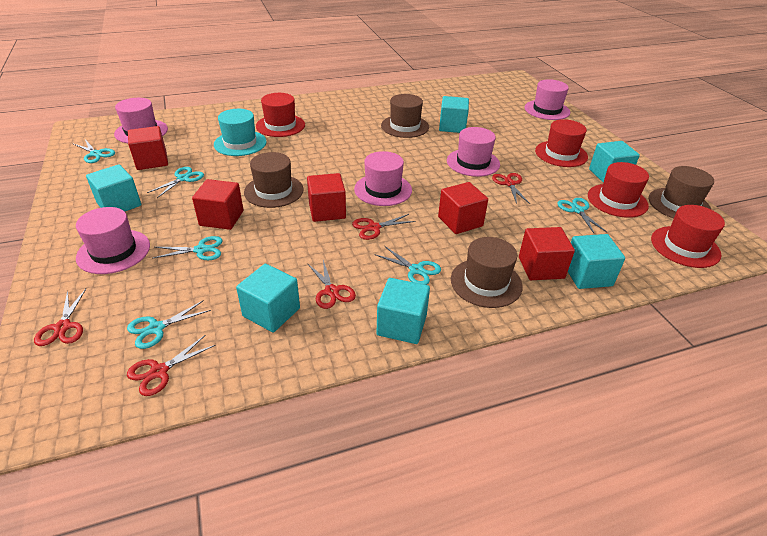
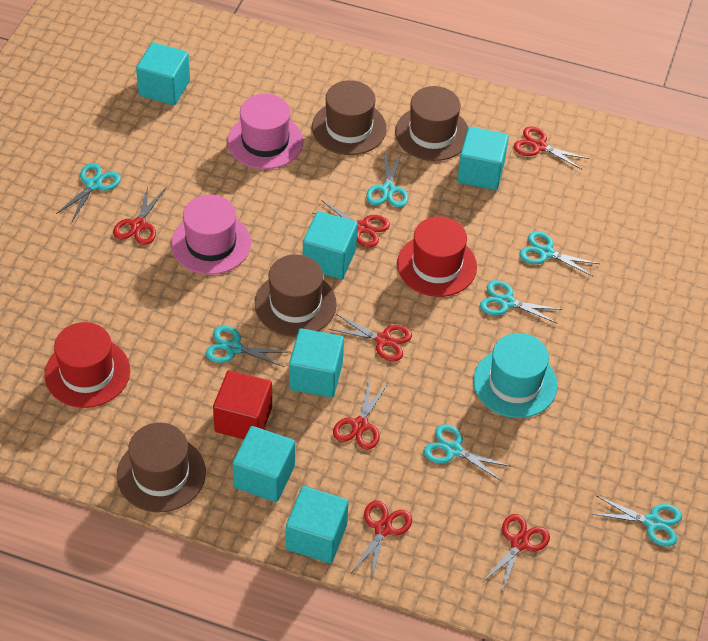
pink hat: 5 -> 2
red cube: 5 -> 1
red hat: 4 -> 2
red scissors: 5 -> 7
turquoise scissors: 6 -> 7

